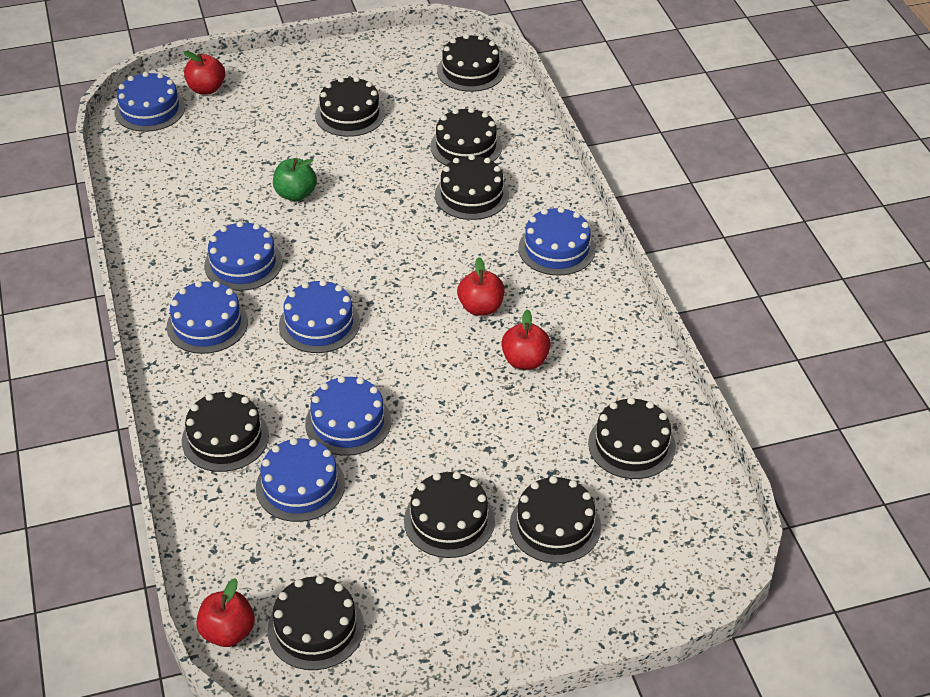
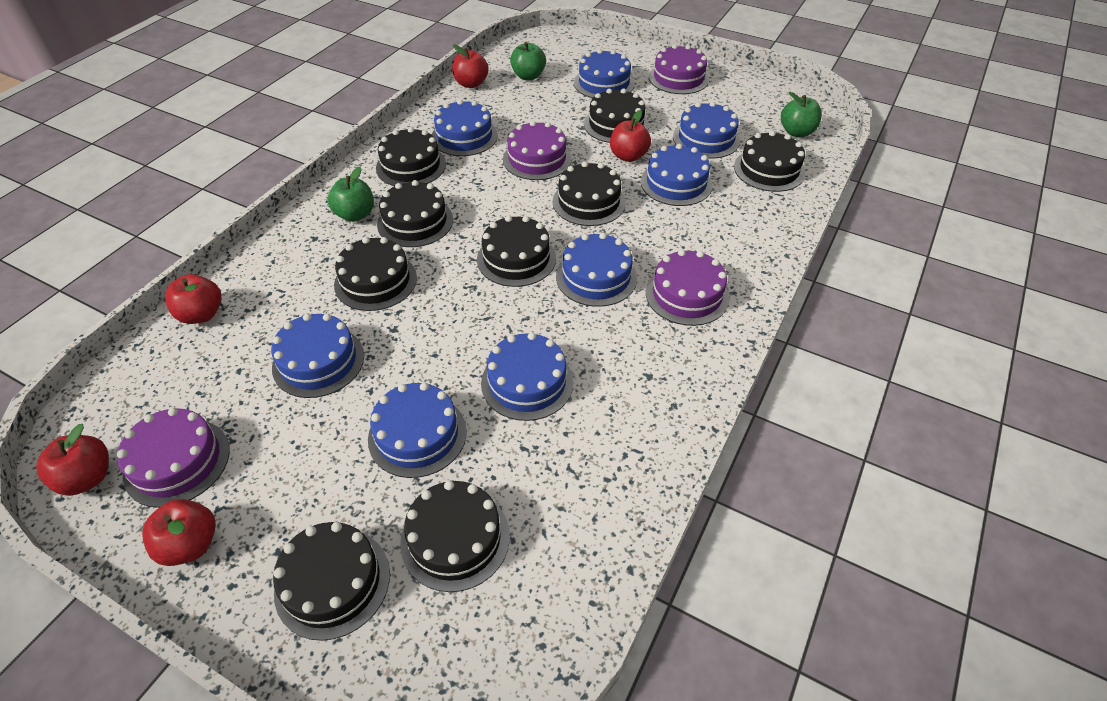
blue cake: 7 -> 8
green apple: 1 -> 3
purple cake: 0 -> 4
red apple: 4 -> 5

